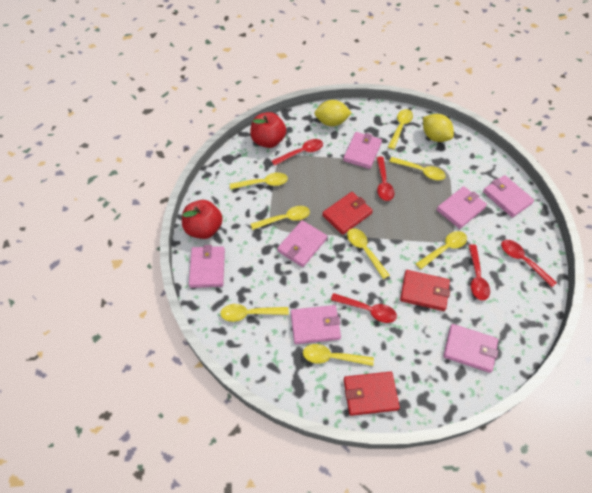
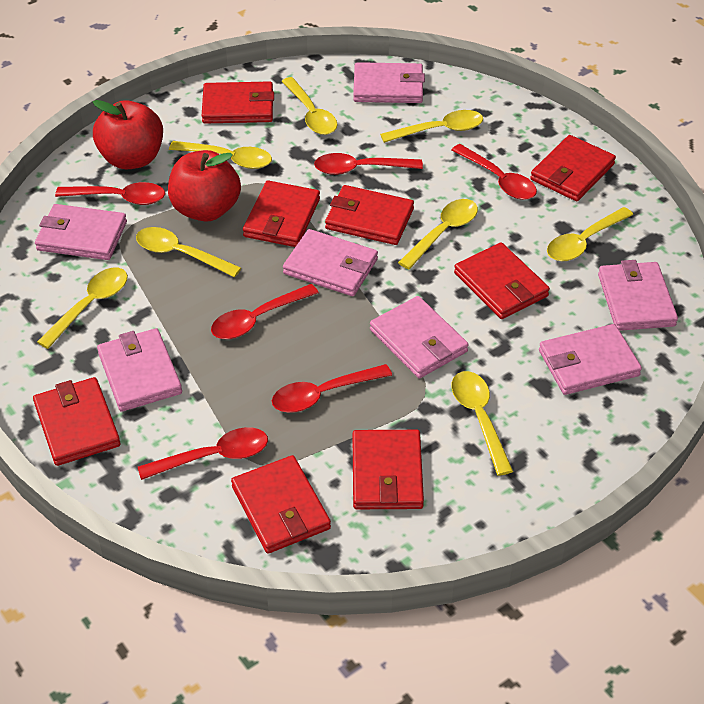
red spoon: 5 -> 6
red wallet: 3 -> 8
yellow lemon: 2 -> 0

